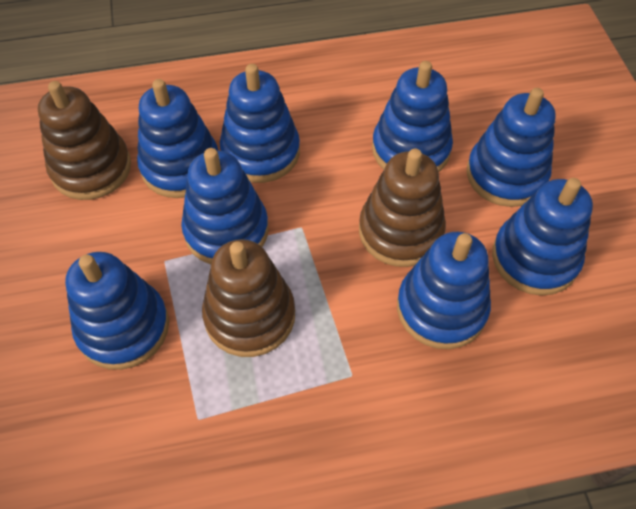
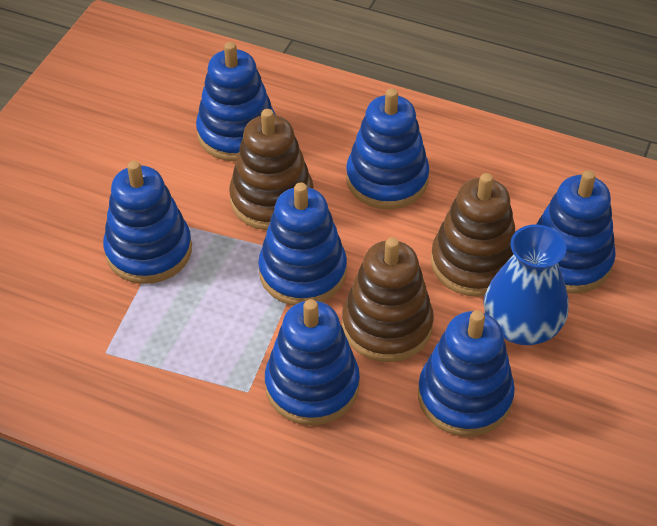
blue stacking toy: 8 -> 7
blue vase: 0 -> 1

